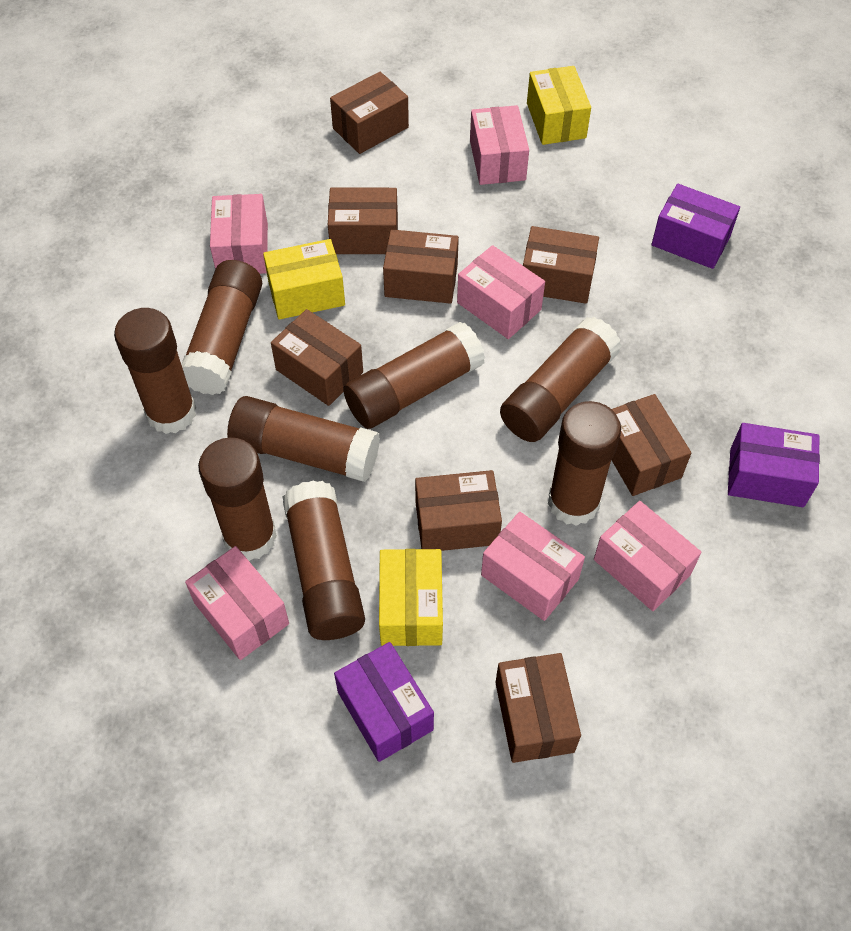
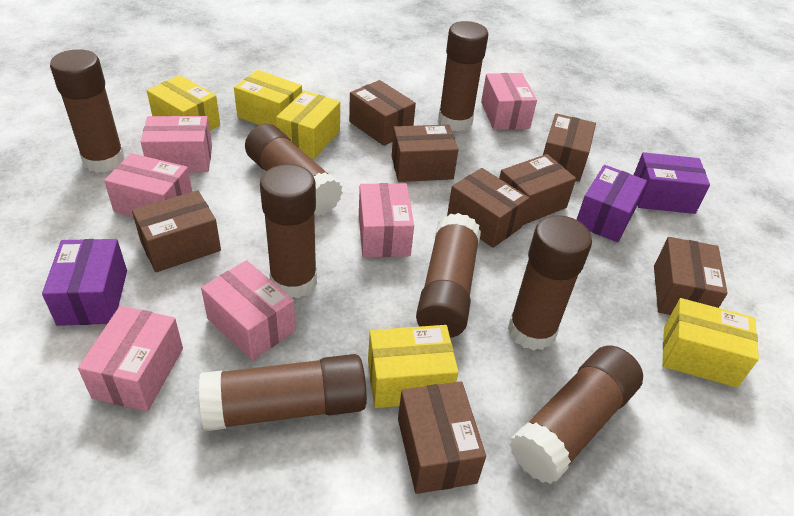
yellow box: 3 -> 5

